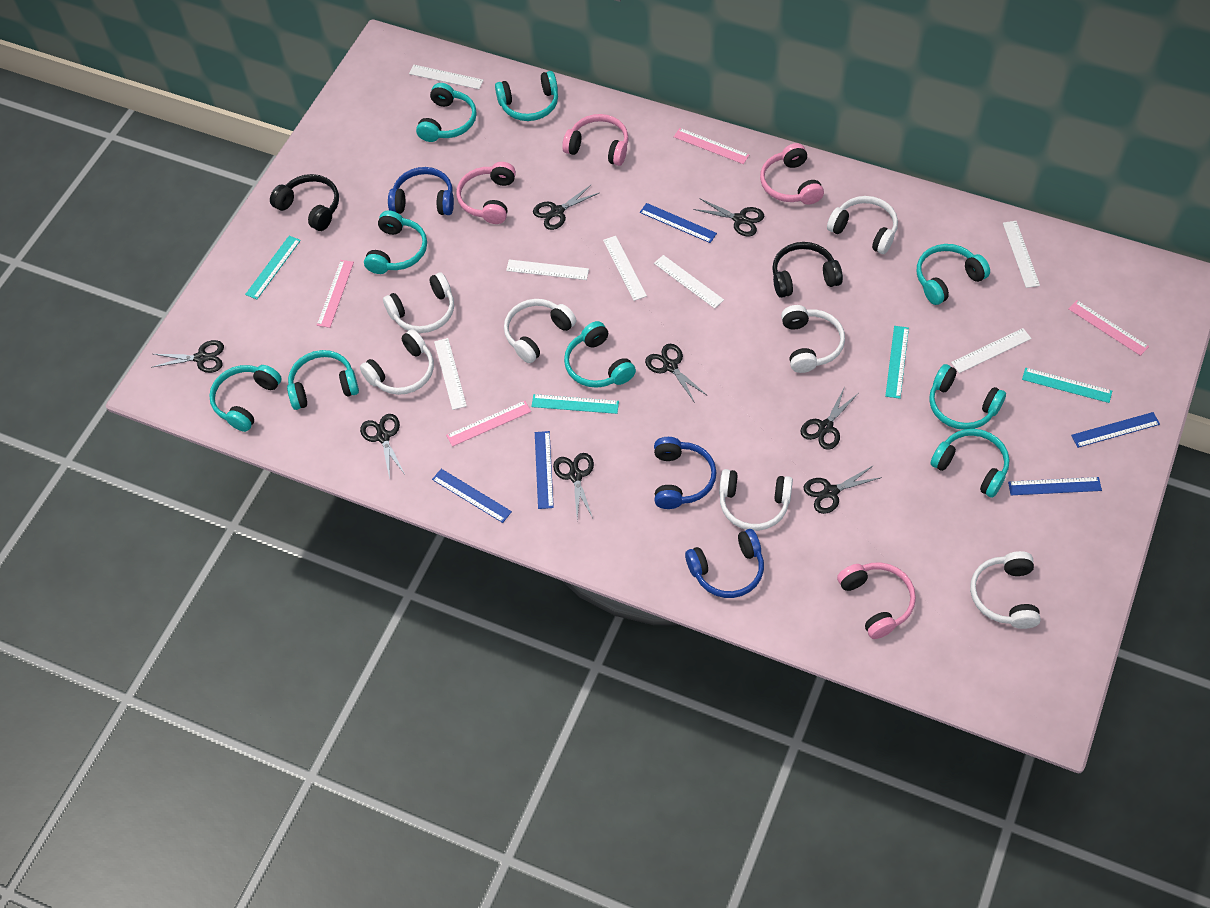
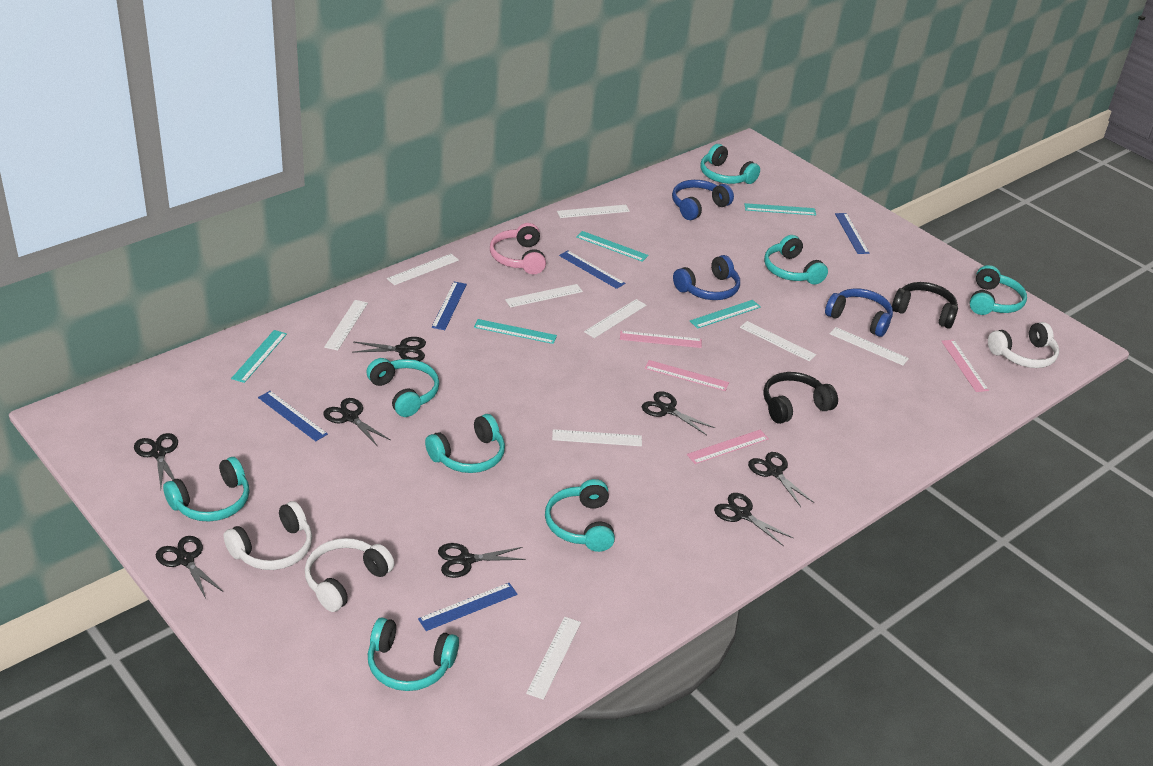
pink headphones: 4 -> 1
turquoise headphones: 9 -> 8
turquoise ruler: 4 -> 5
white headphones: 7 -> 3
white ruler: 7 -> 9

